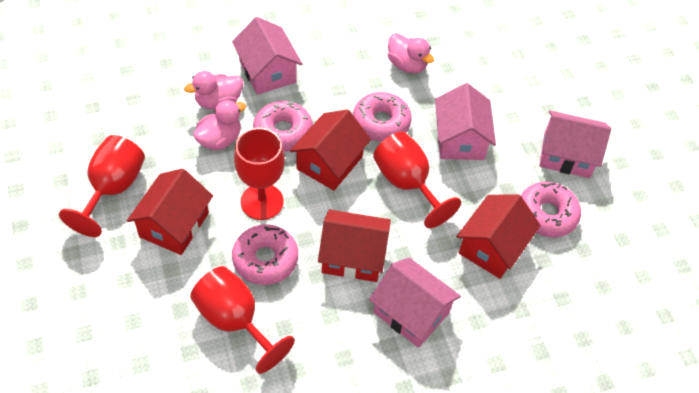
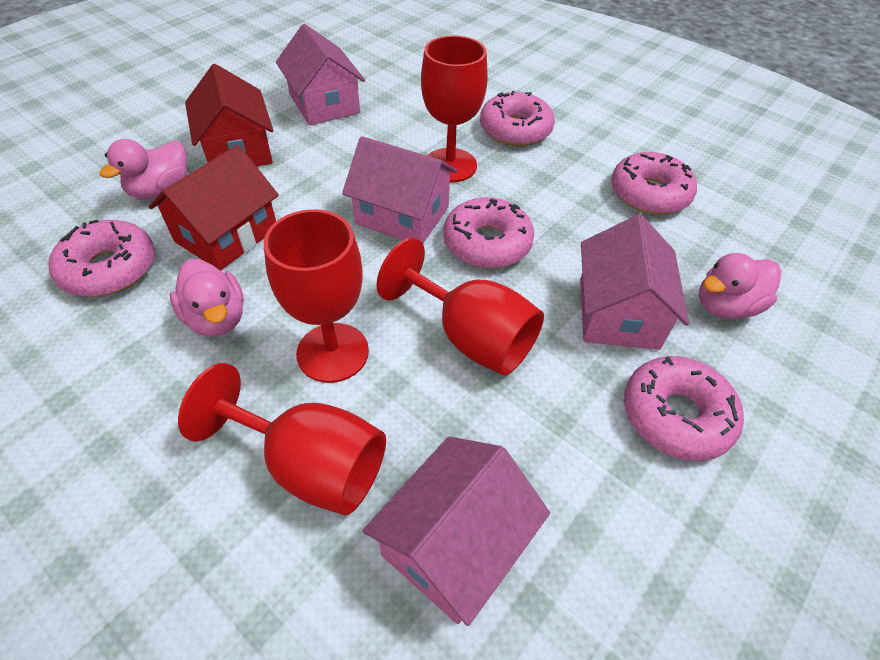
pink donut: 4 -> 5
red house: 4 -> 2

